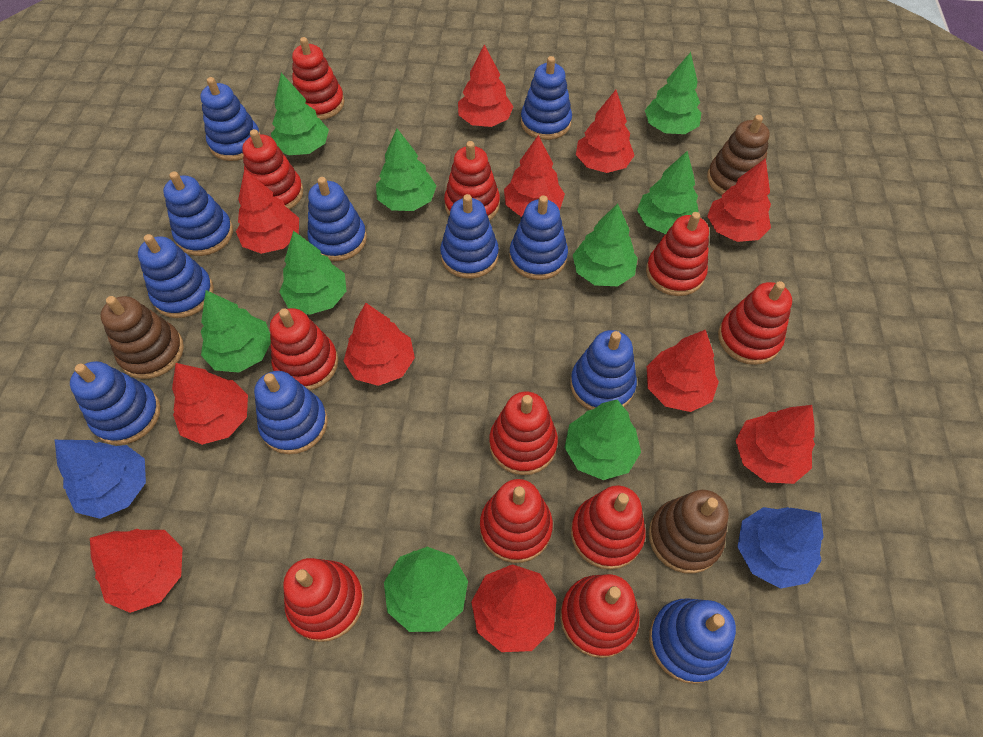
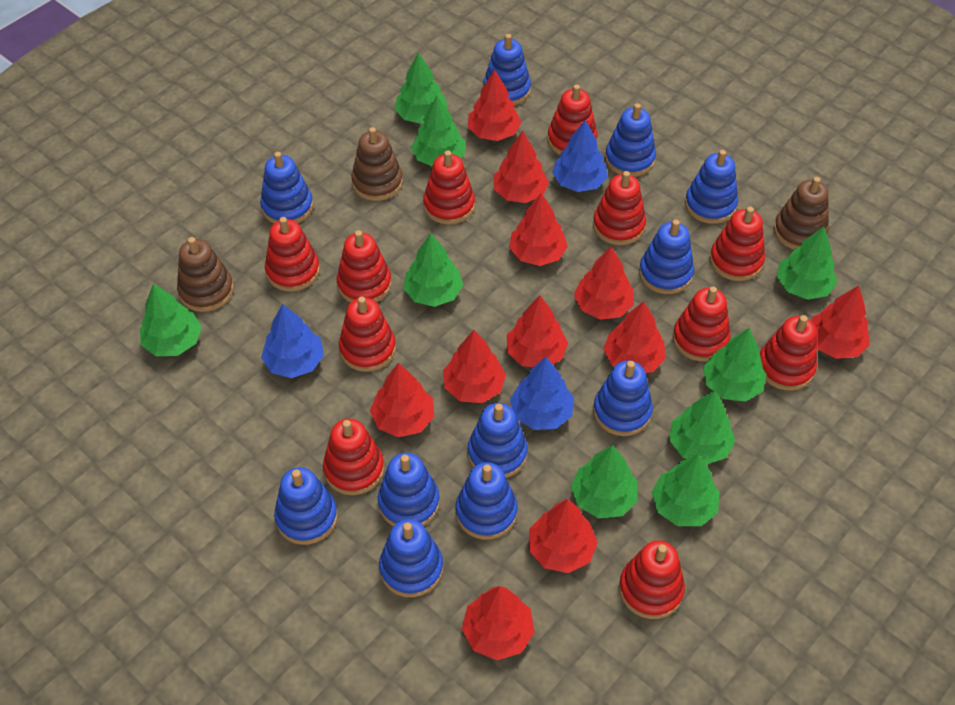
blue tree: 2 -> 3

